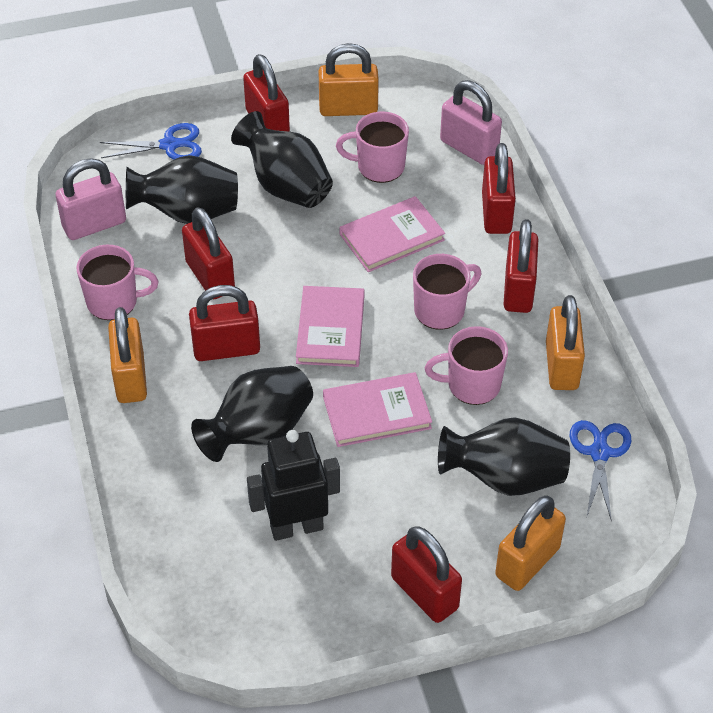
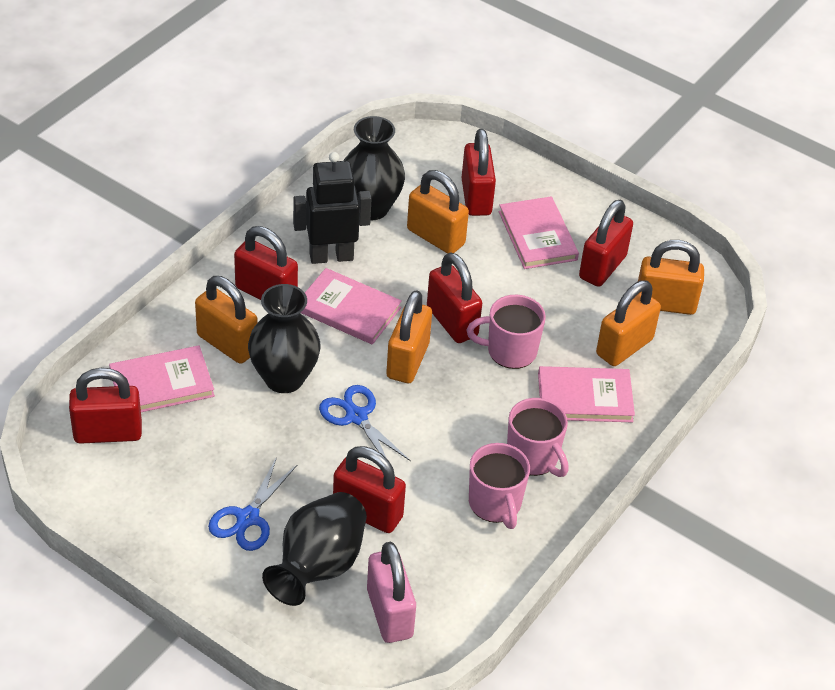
black vase: 4 -> 3
orange padlock: 4 -> 5
pink book: 3 -> 4
pink mug: 4 -> 3
pink padlock: 2 -> 1

